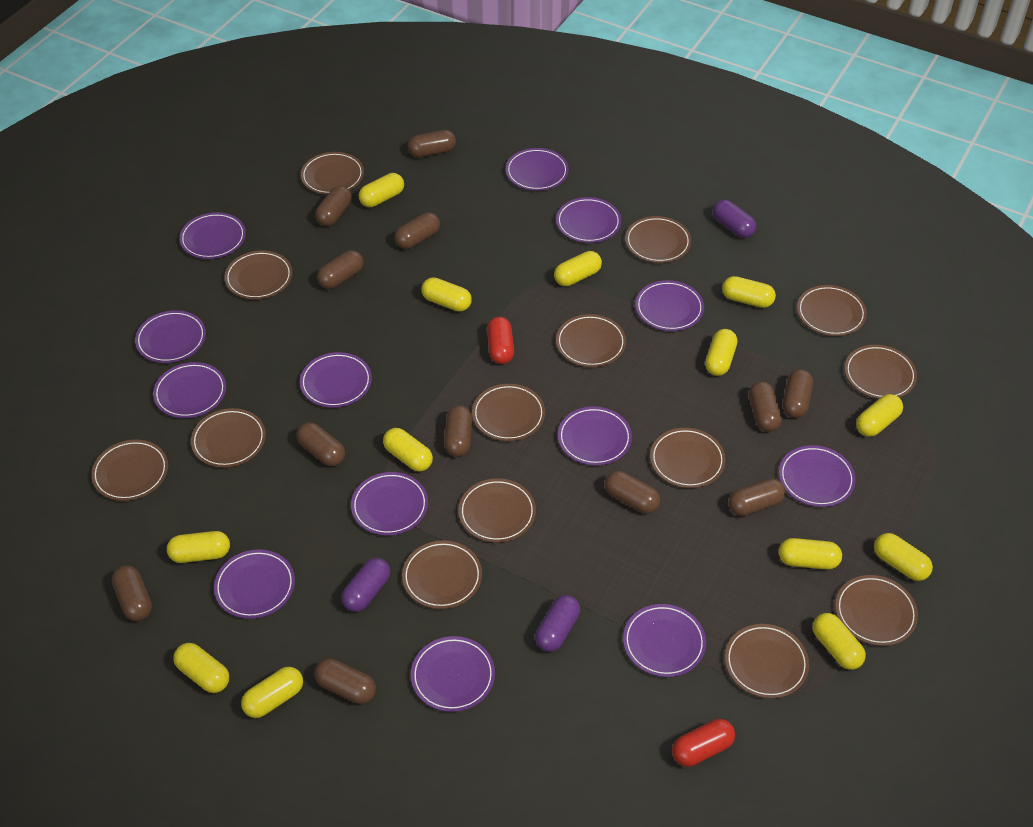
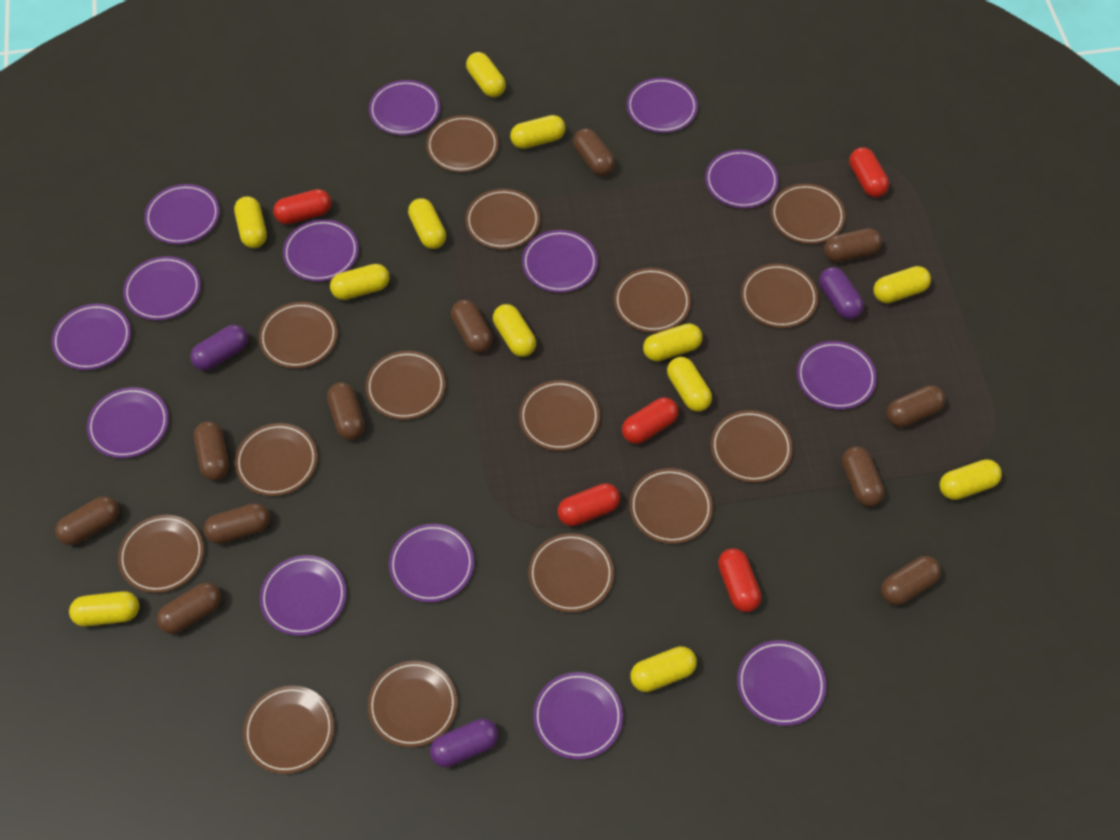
brown capsule: 12 -> 11
brown plate: 14 -> 15
purple plate: 13 -> 14
red capsule: 2 -> 5
yellow capsule: 13 -> 12

